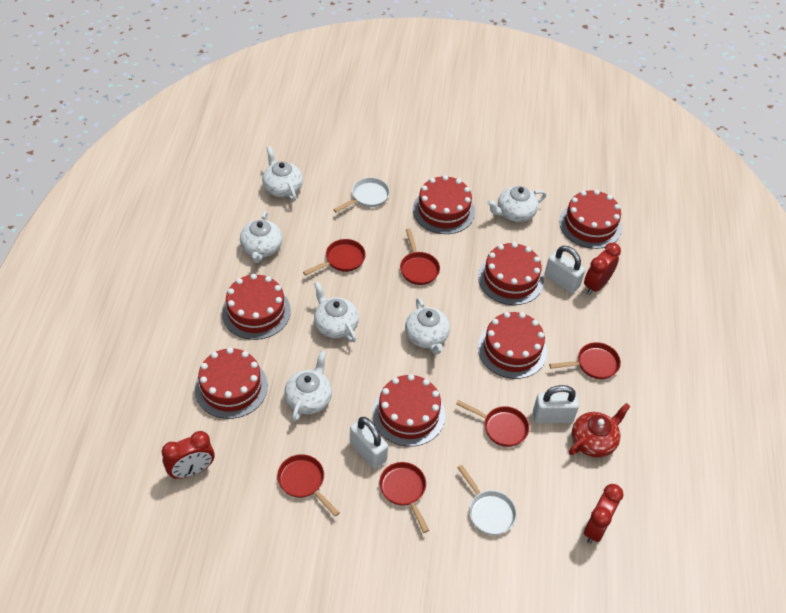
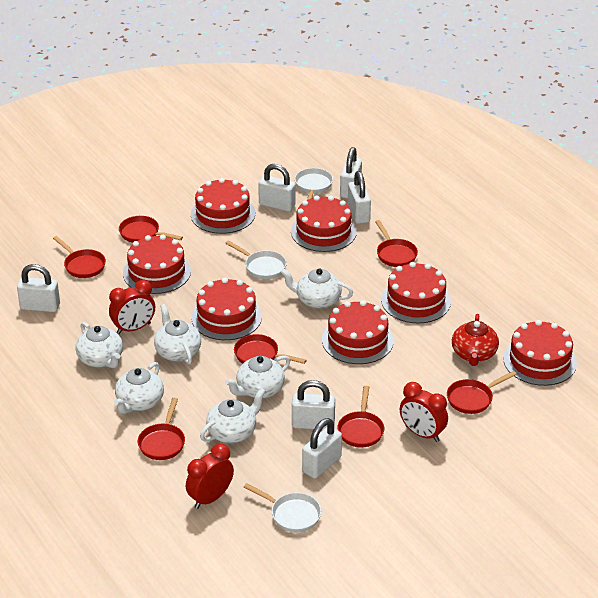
red pan: 6 -> 7
white padlock: 3 -> 6
white pan: 2 -> 3

